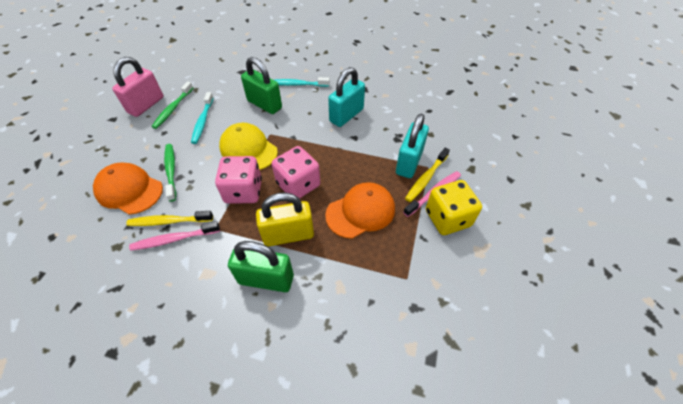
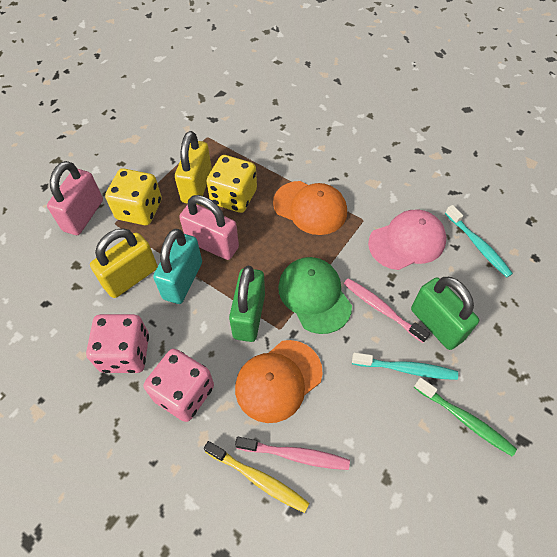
green cap: 0 -> 1
green toothbrush: 2 -> 1
pink cap: 0 -> 1
pink padlock: 1 -> 2
turquoise padlock: 2 -> 1
yellow cap: 1 -> 0
yellow dice: 1 -> 2
yellow padlock: 1 -> 2
yellow toothbrush: 2 -> 1

